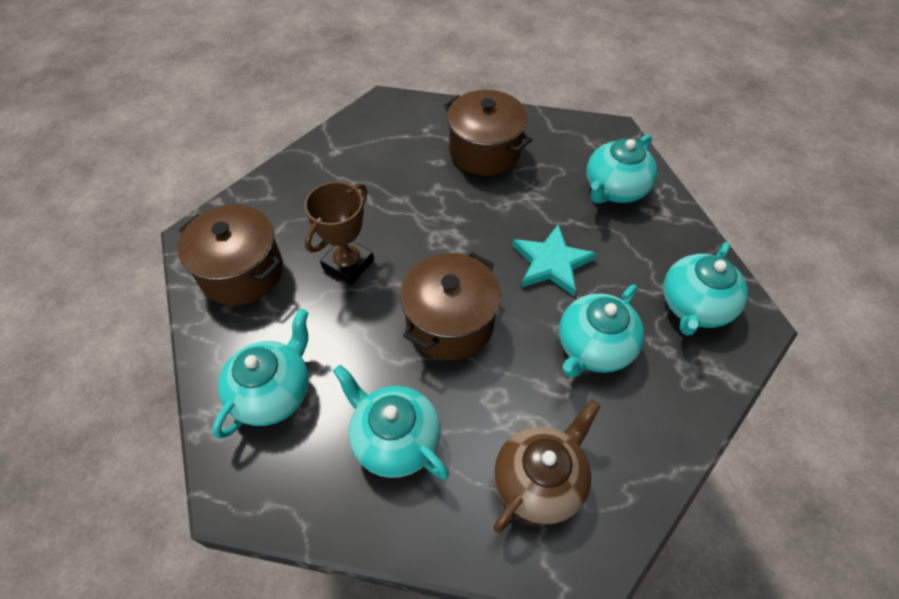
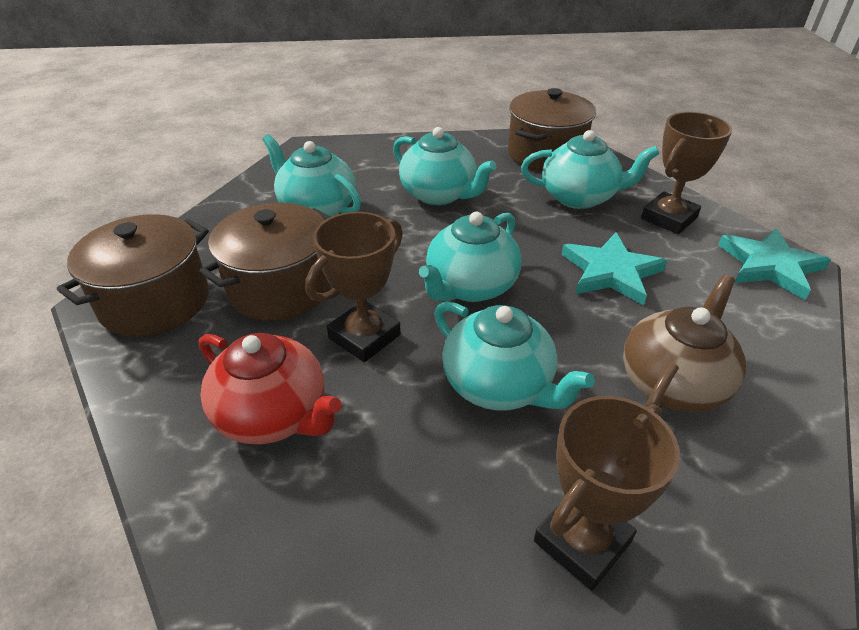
brown trophy: 1 -> 3
red teapot: 0 -> 1
turquoise star: 1 -> 2

